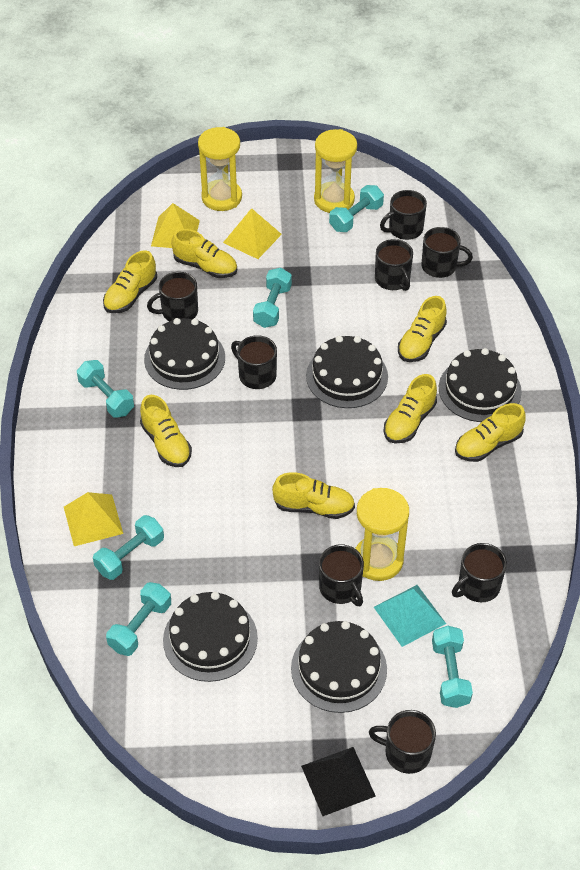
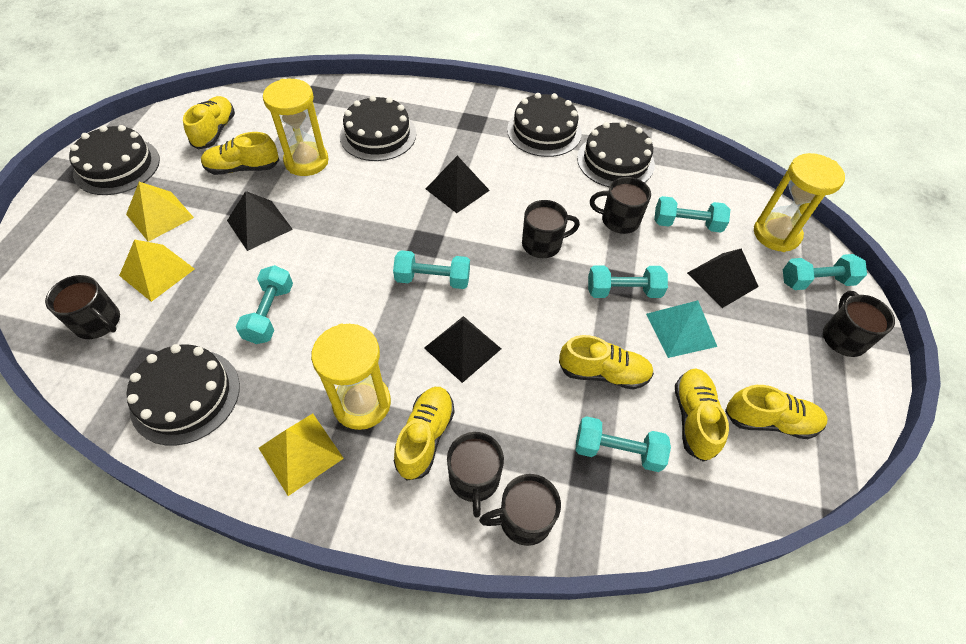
black mug: 8 -> 6
black pyramid: 1 -> 4
yellow shoe: 7 -> 6

